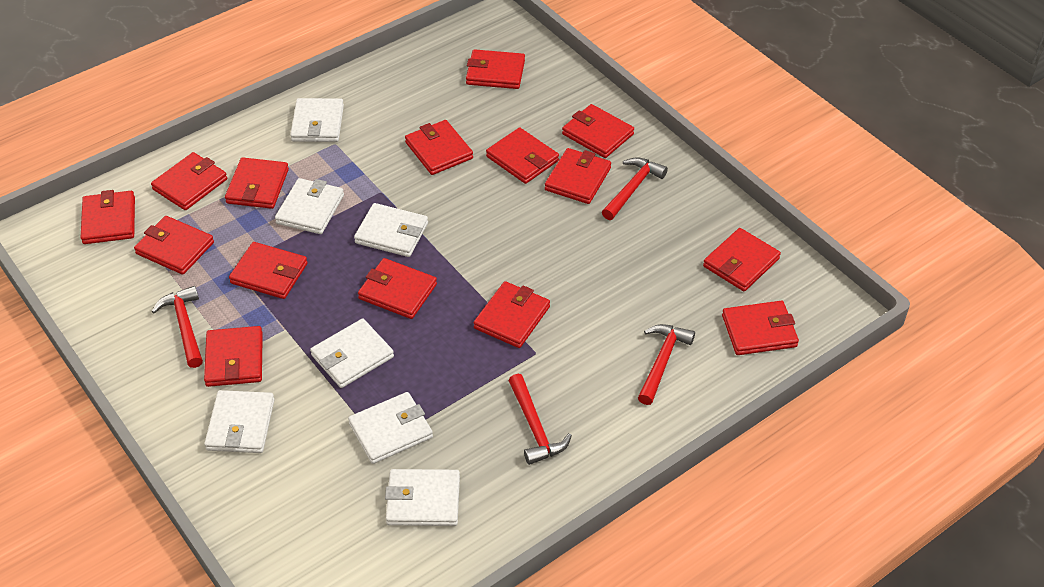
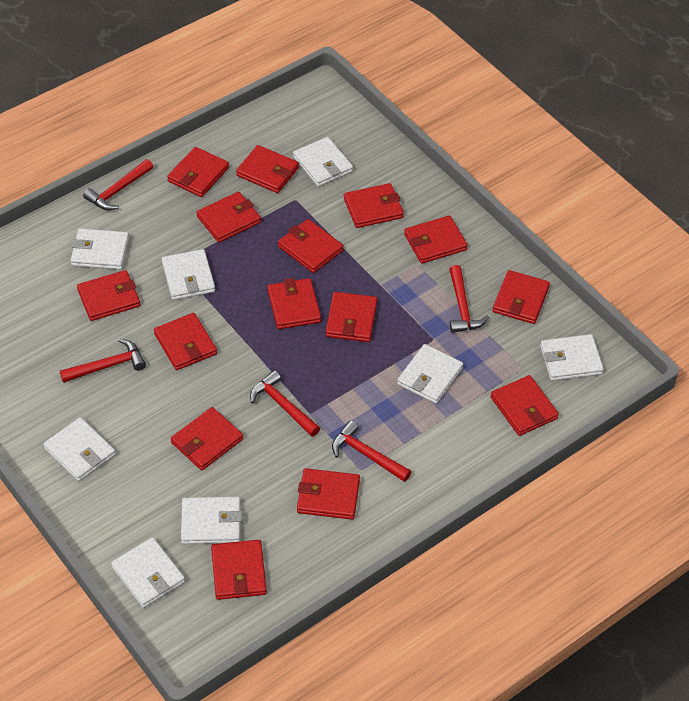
red hammer: 4 -> 5
white wallet: 7 -> 8

